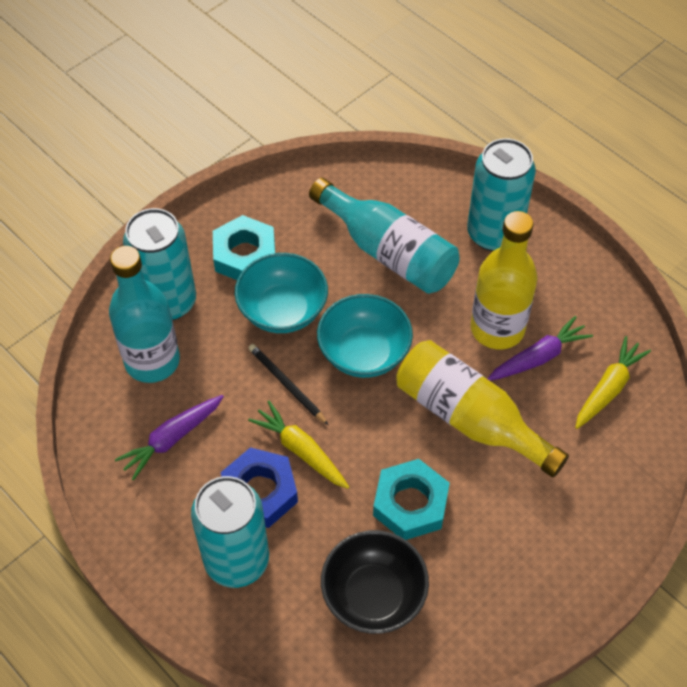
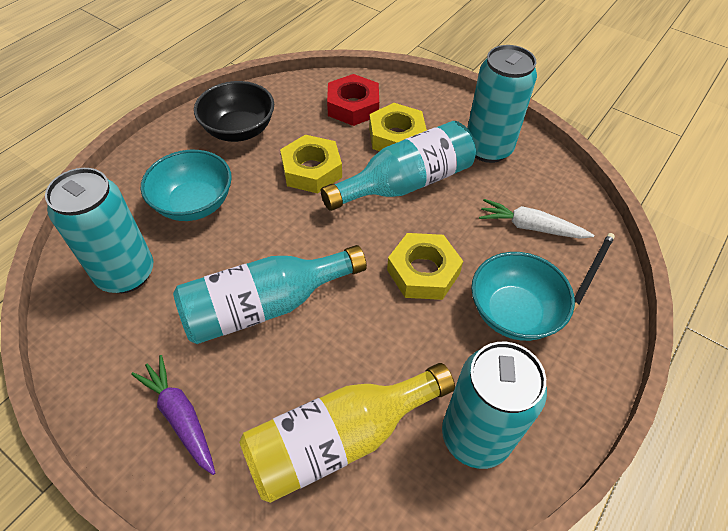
blue nut: 1 -> 0
purple carrot: 2 -> 1
red nut: 0 -> 1
turquoise nut: 2 -> 0
white carrot: 0 -> 1
yellow bottle: 2 -> 1
yellow carrot: 2 -> 0
yellow nut: 0 -> 3

